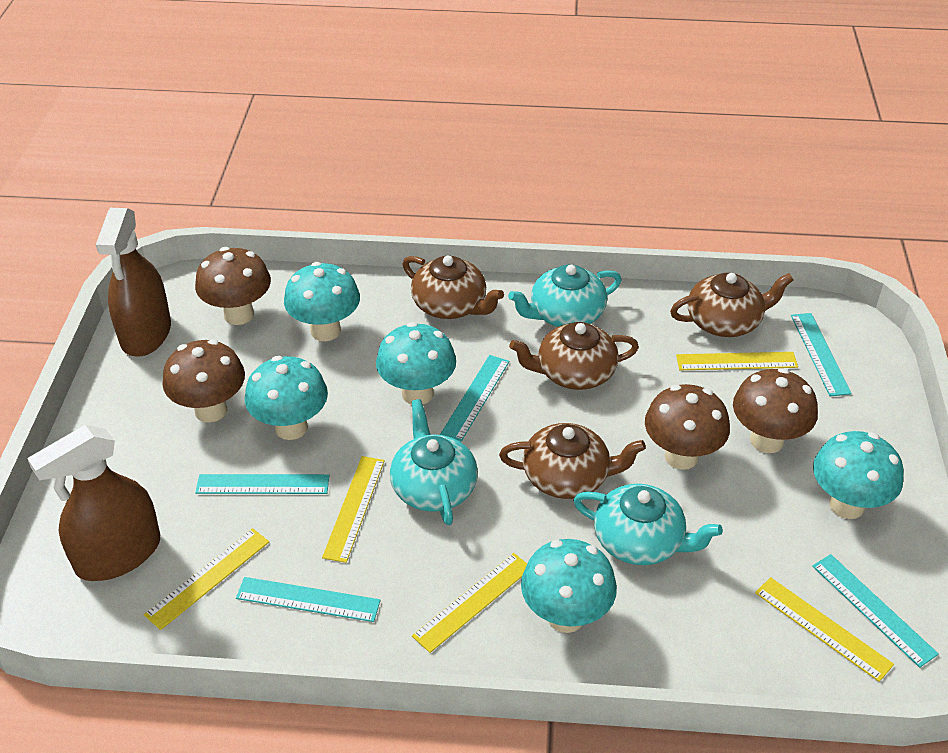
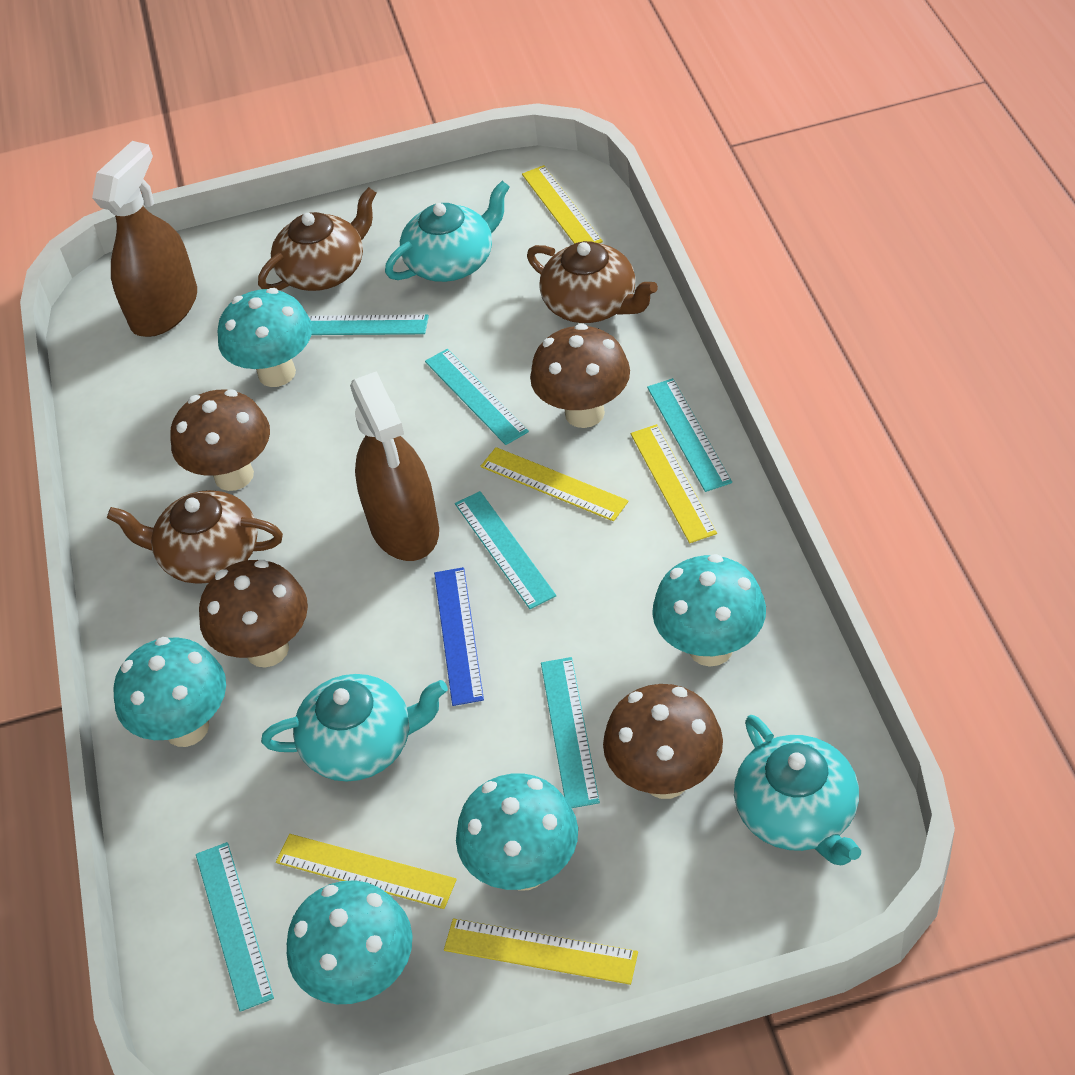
blue ruler: 0 -> 1
brown teapot: 4 -> 3
turquoise ruler: 5 -> 6

